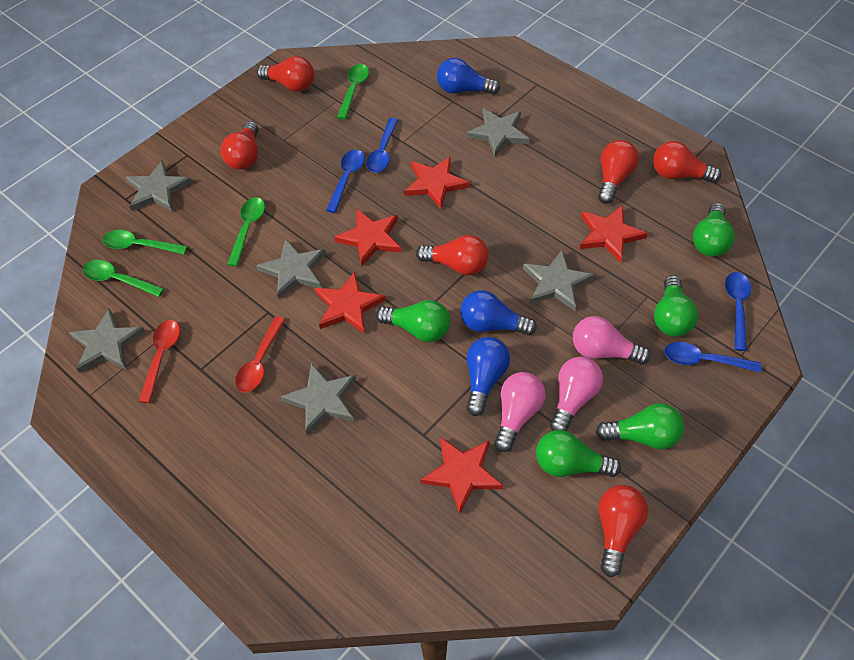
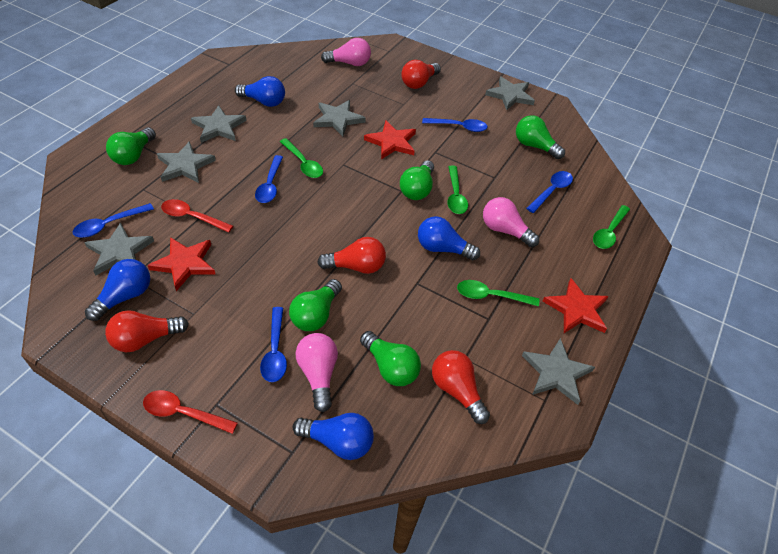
blue light bulb: 3 -> 4
blue spoon: 4 -> 5
red light bulb: 6 -> 4
red star: 5 -> 3

